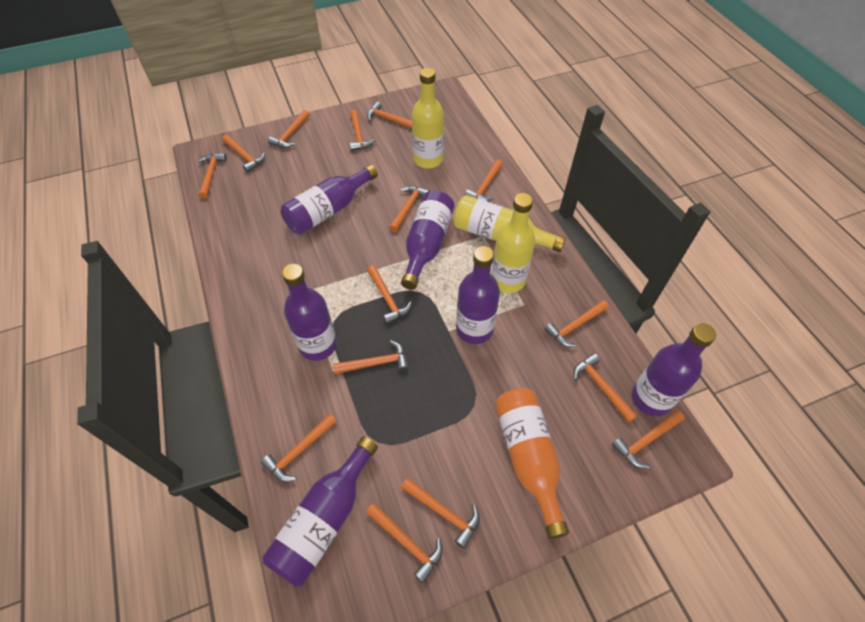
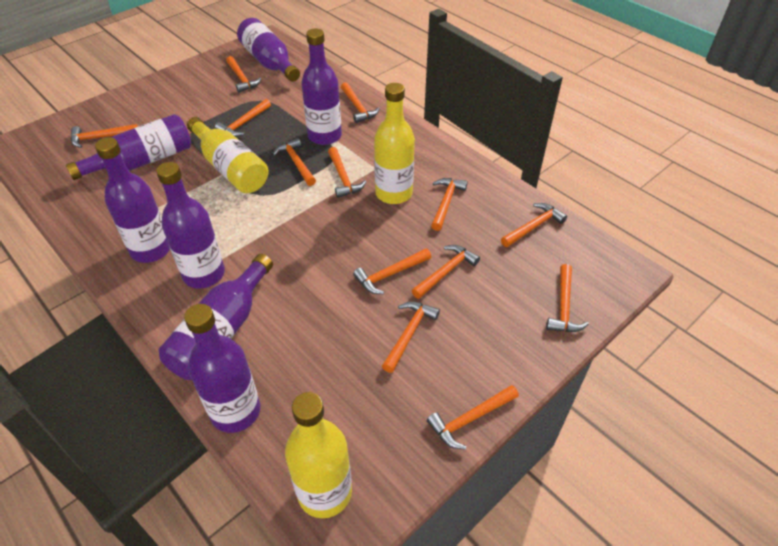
orange bottle: 1 -> 0
orange hammer: 15 -> 13
purple bottle: 6 -> 7

